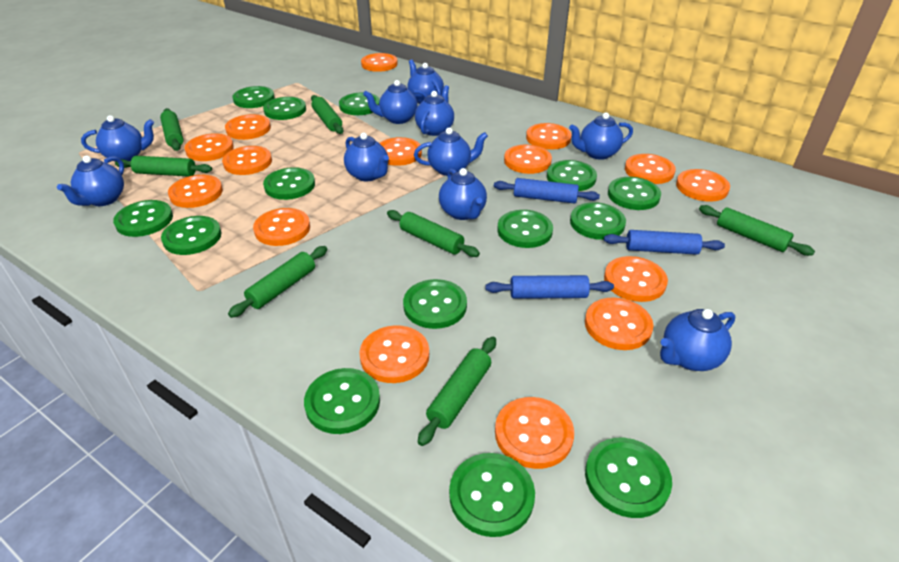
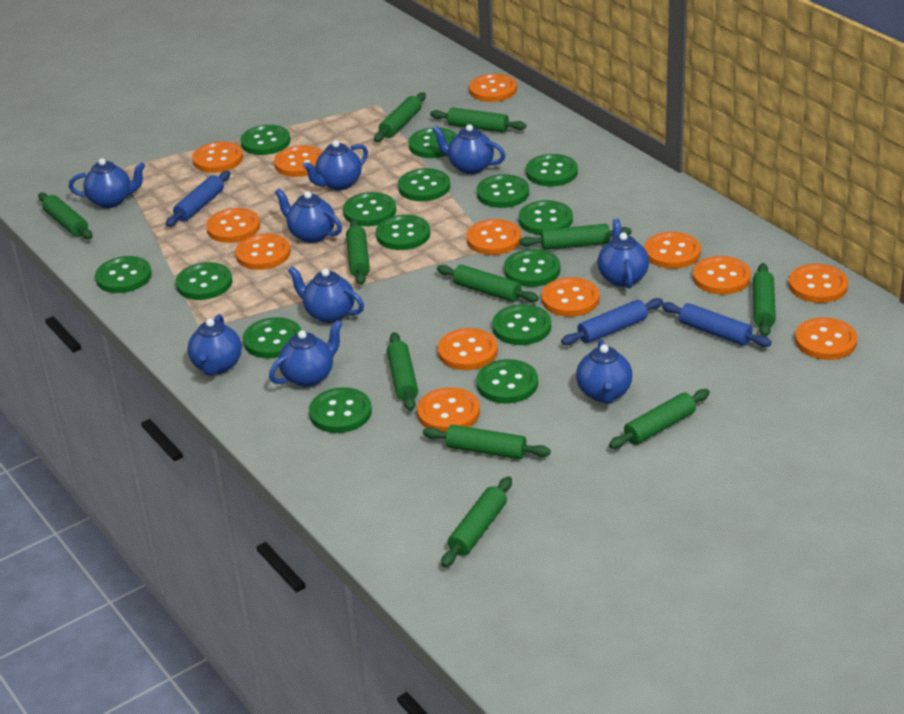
blue teapot: 10 -> 9
green button: 14 -> 15
green rolling pin: 7 -> 11
orange button: 15 -> 13

